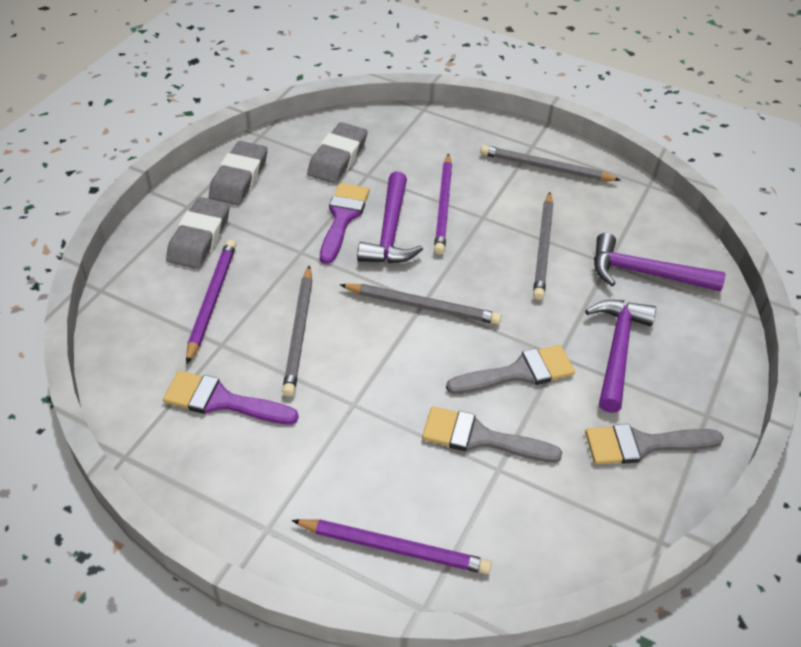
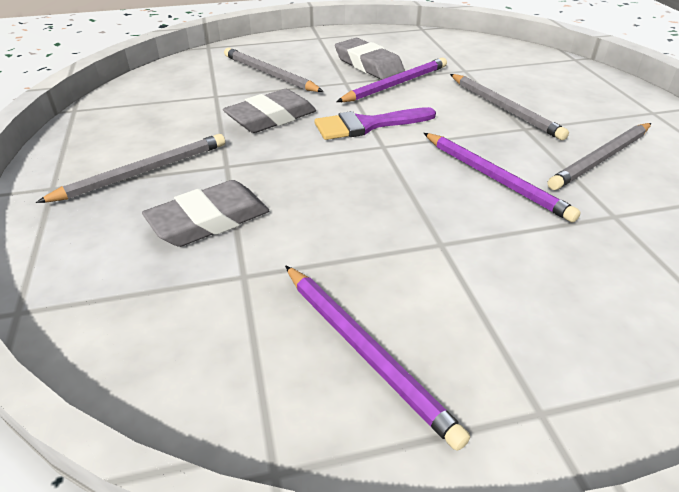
grey brush: 3 -> 0
purple brush: 2 -> 1
purple hammer: 3 -> 0

